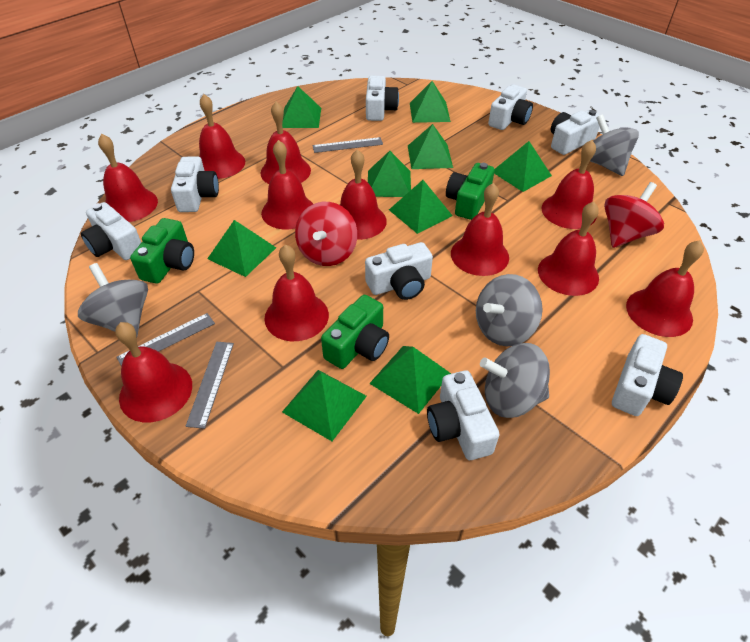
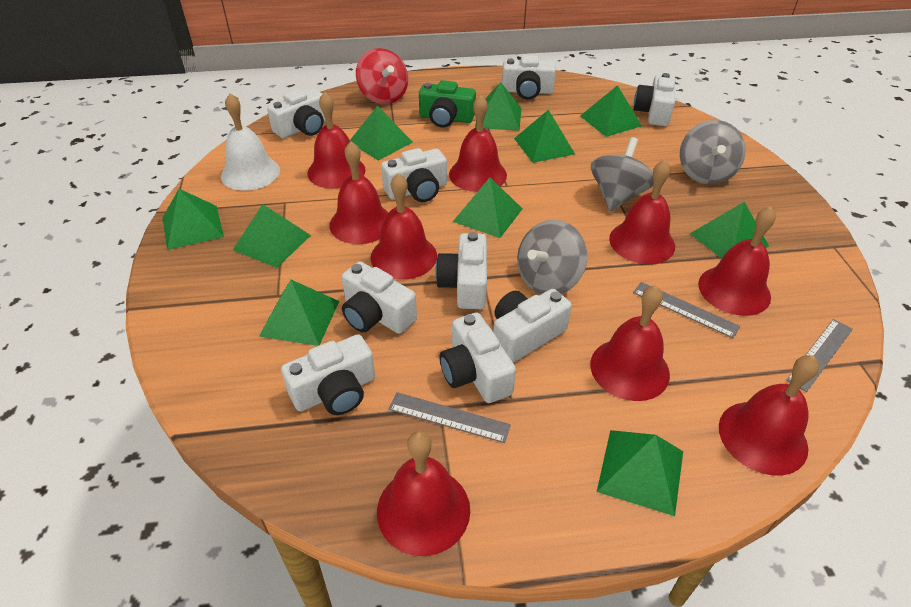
green camera: 3 -> 1
green pyramid: 9 -> 10
grey spinning top: 4 -> 3
red bell: 11 -> 9
red spinning top: 2 -> 1
white bell: 0 -> 1
white camera: 8 -> 9

